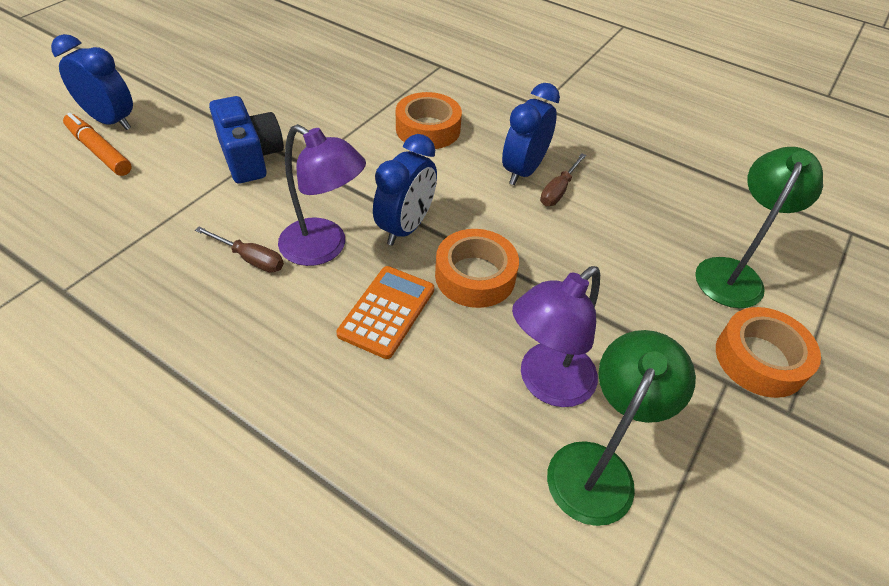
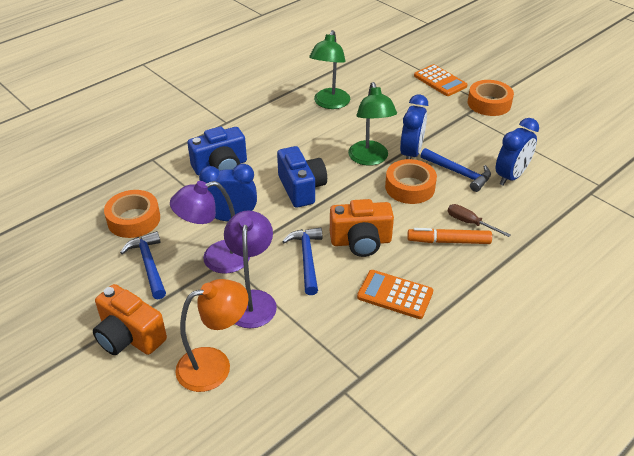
blue camera: 1 -> 2
blue hammer: 0 -> 3
brown screwdriver: 2 -> 1
orange calculator: 1 -> 2
orange camera: 0 -> 2
orange lamp: 0 -> 1

